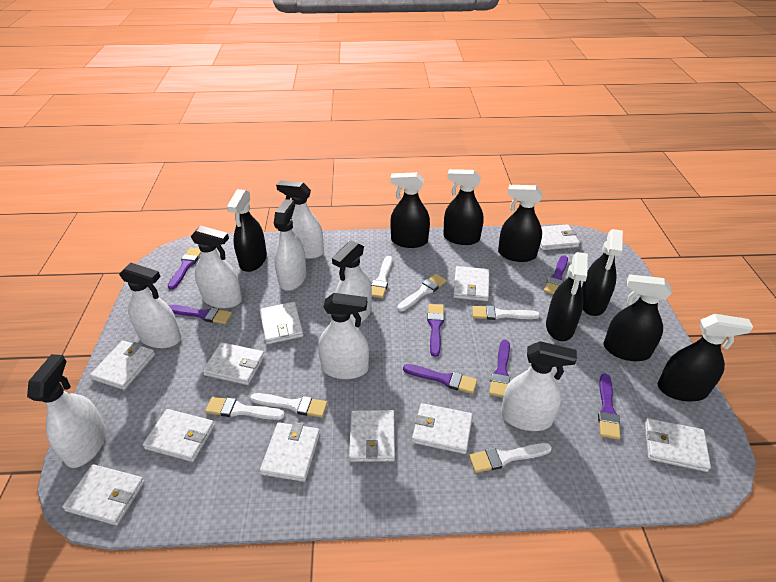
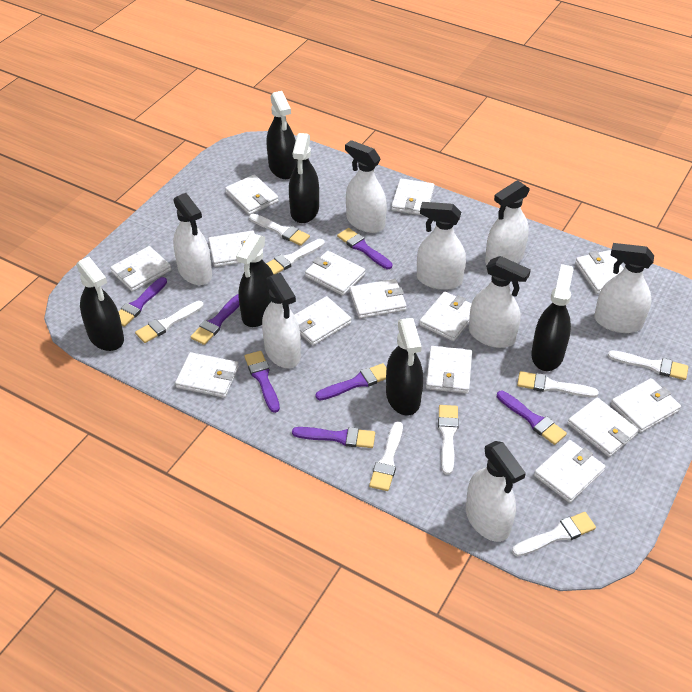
black spray bottle: 8 -> 6
white brush: 6 -> 8
white wallet: 11 -> 14

